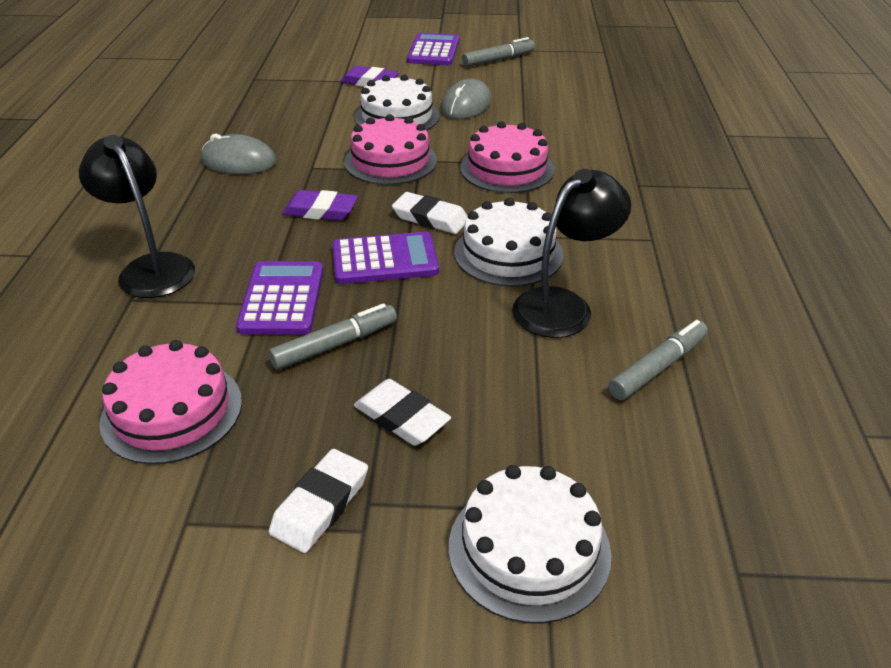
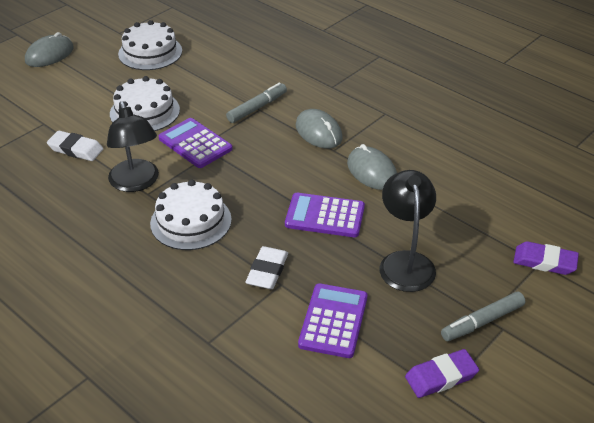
grey marker: 3 -> 2
grey mouse: 2 -> 3
pink cake: 3 -> 0
white eraser: 3 -> 2

